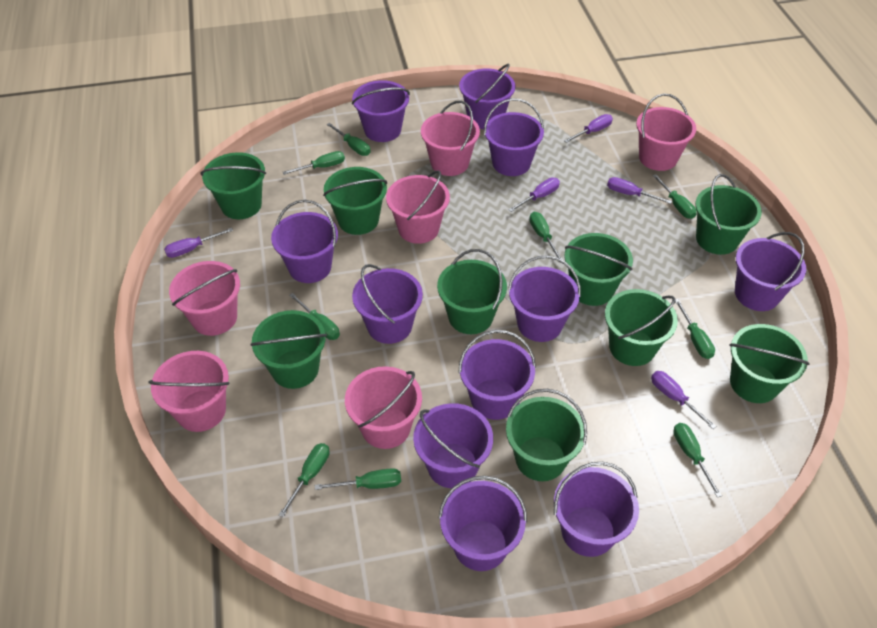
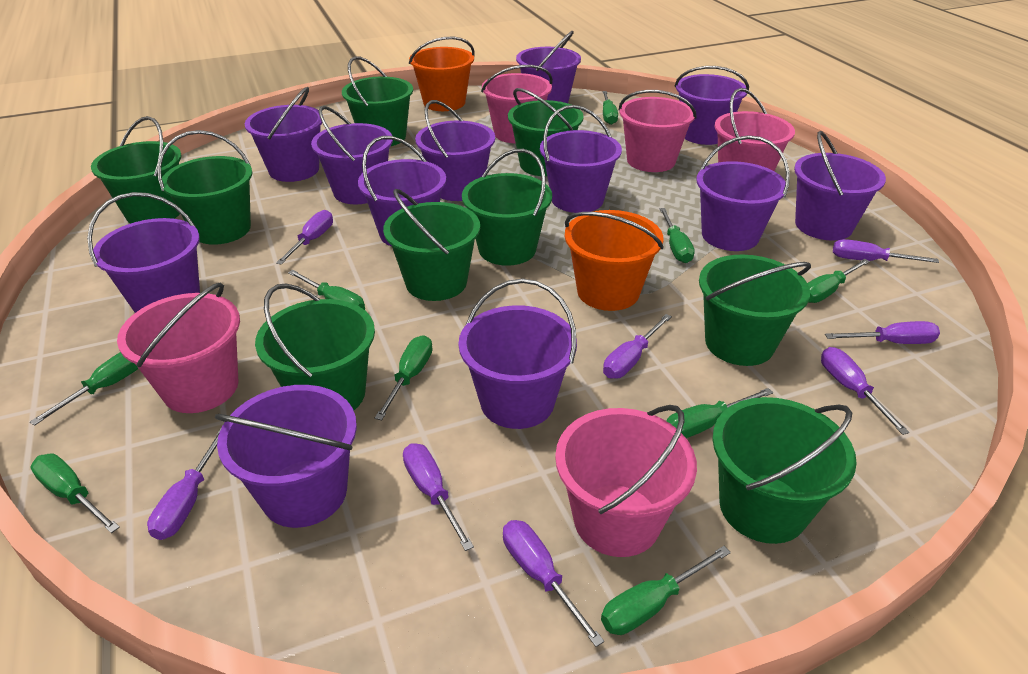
orange bucket: 0 -> 2
pink bucket: 6 -> 5
purple bucket: 11 -> 12
purple screwdriver: 5 -> 8

